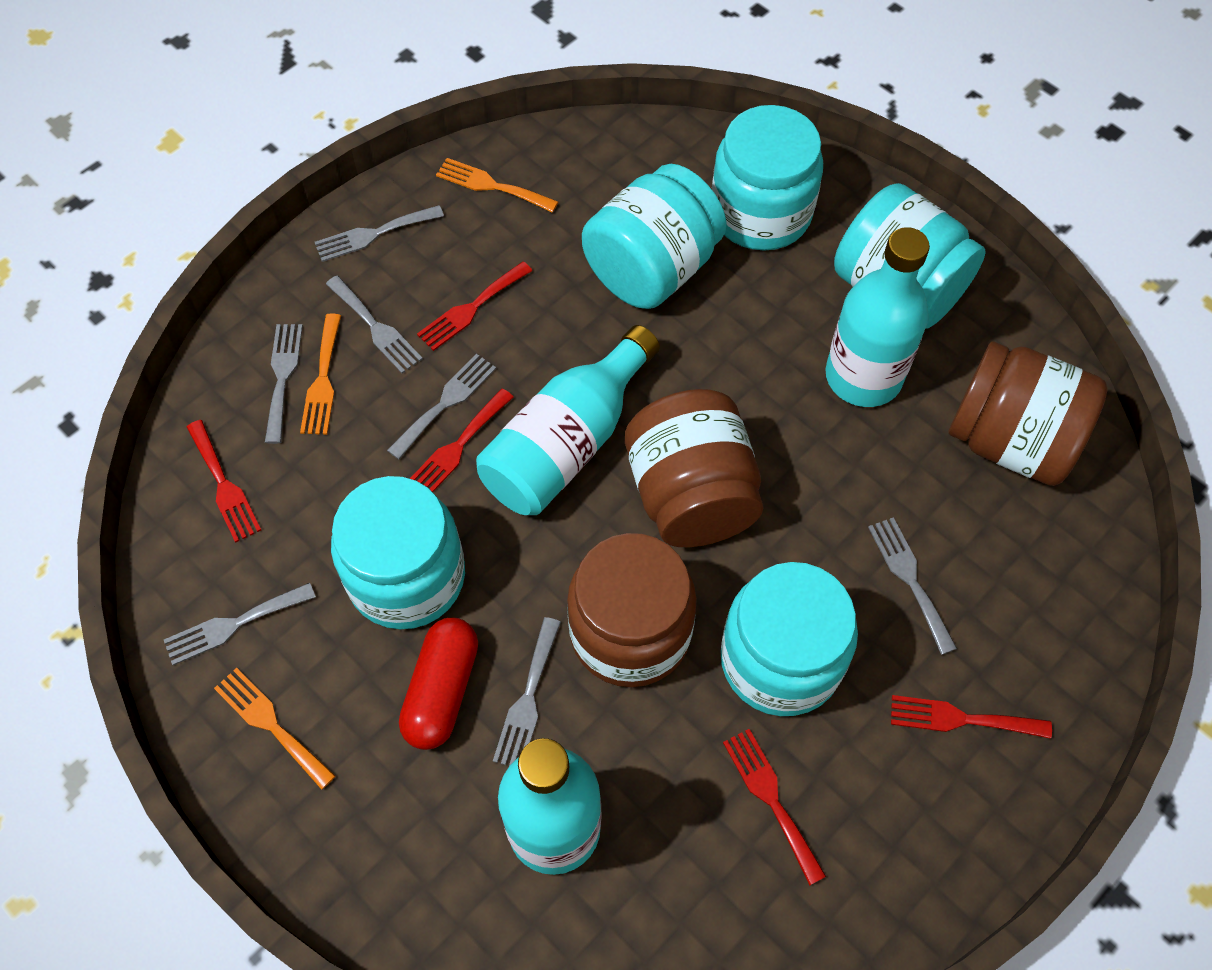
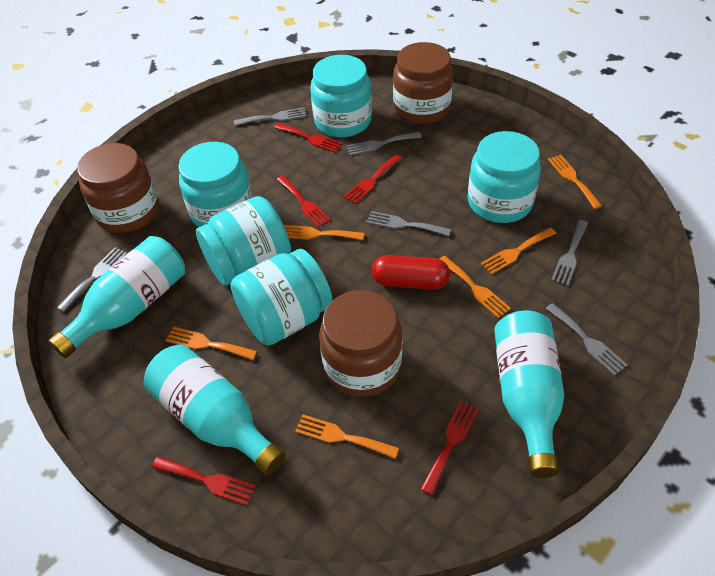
grey fork: 7 -> 6
orange fork: 3 -> 6

